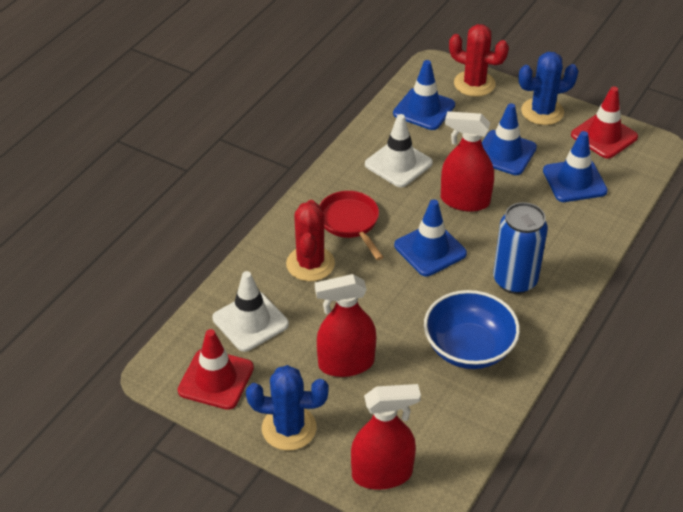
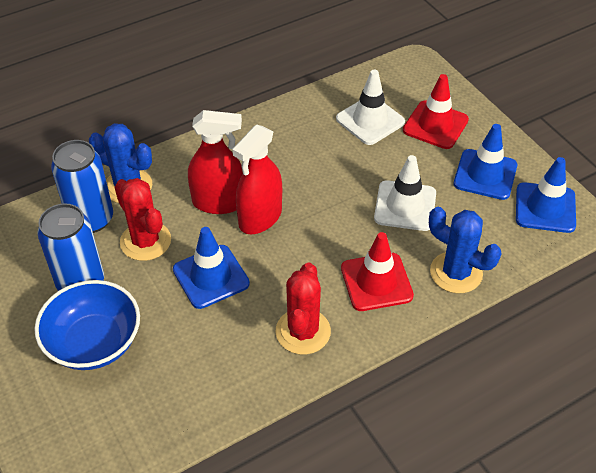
blue can: 1 -> 2
blue traffic cone: 4 -> 3
red pan: 1 -> 0
red spray bottle: 3 -> 2

